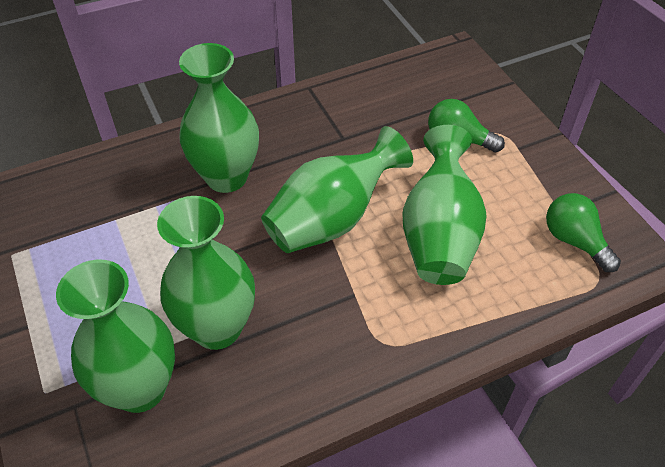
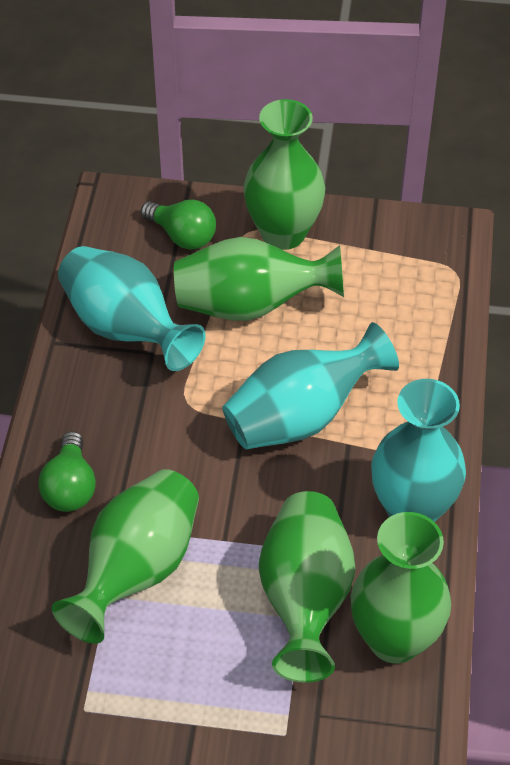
turquoise vase: 0 -> 3

